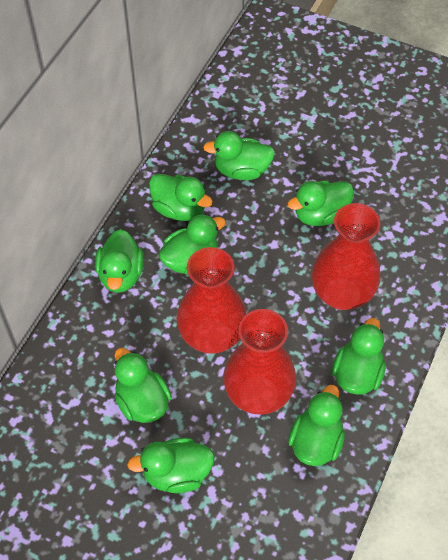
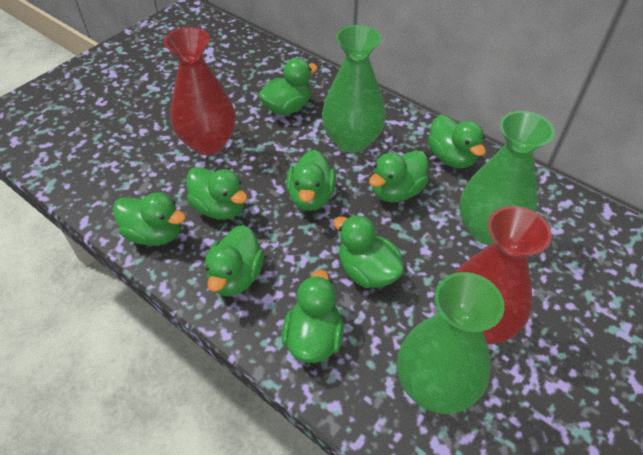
green vase: 0 -> 3
red vase: 3 -> 2

